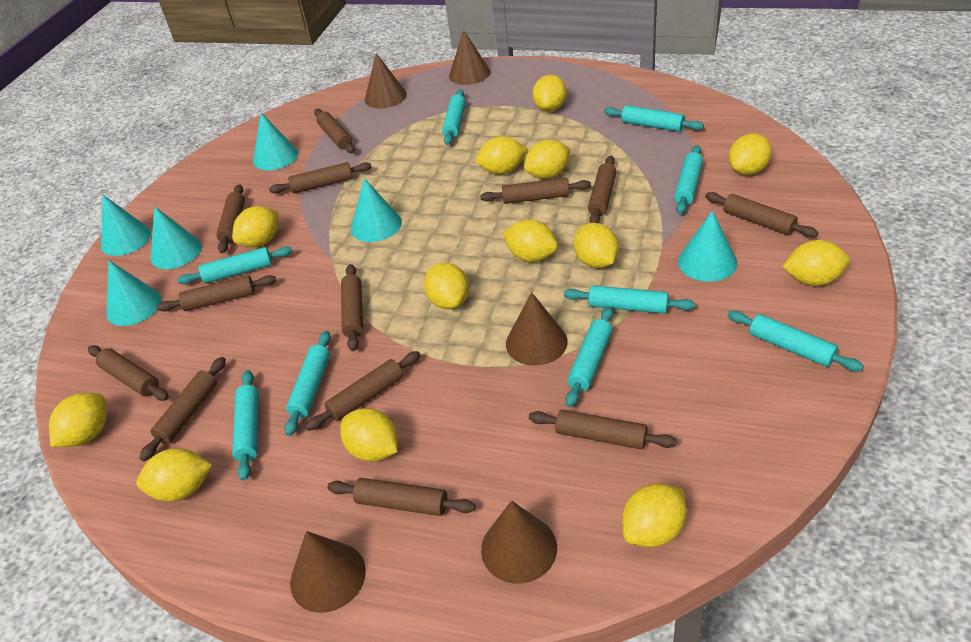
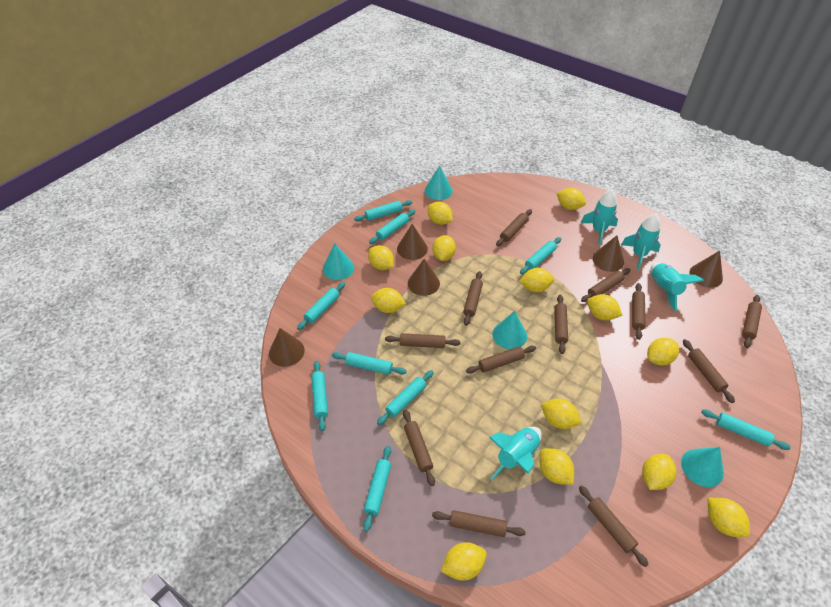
brown rolling pin: 13 -> 12
turquoise cone: 6 -> 4
turquoise rocket: 0 -> 4

